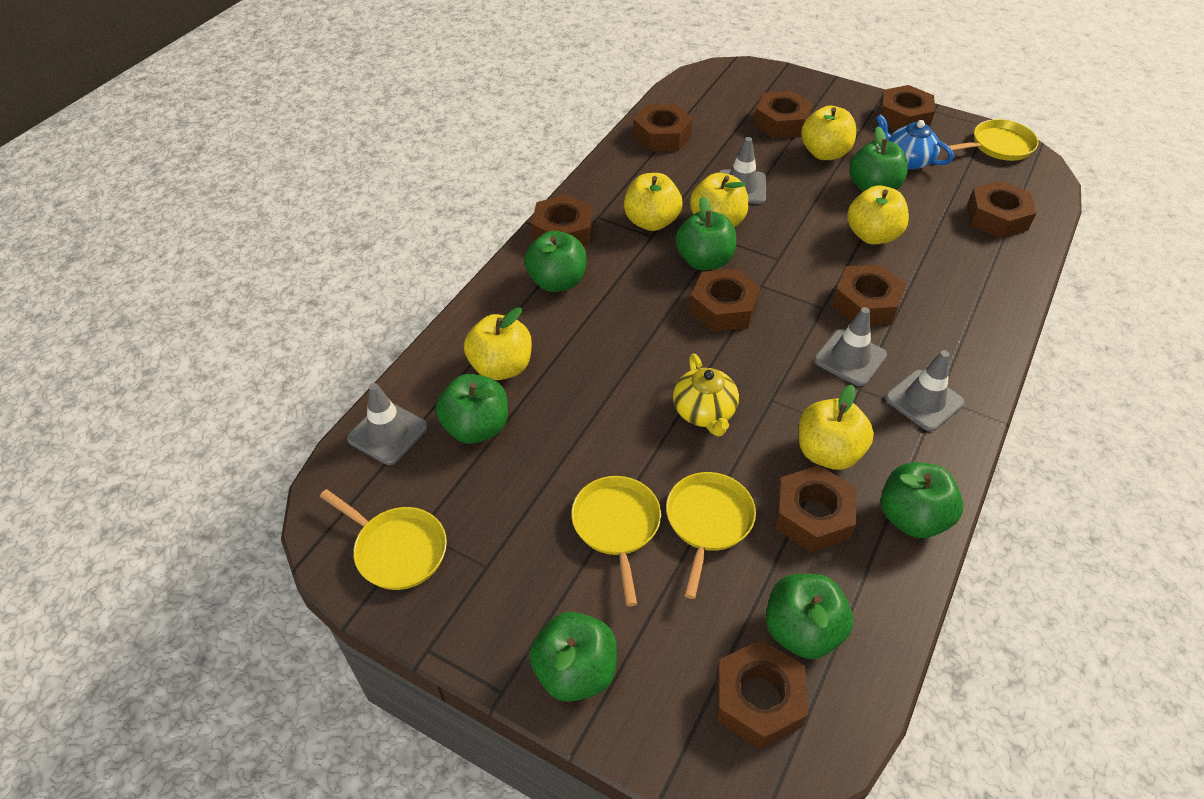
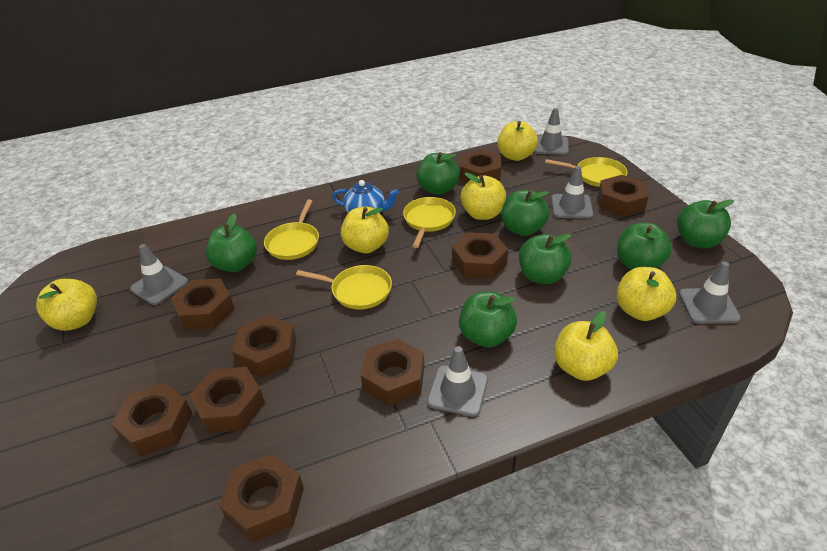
grey traffic cone: 4 -> 5
yellow teapot: 1 -> 0

